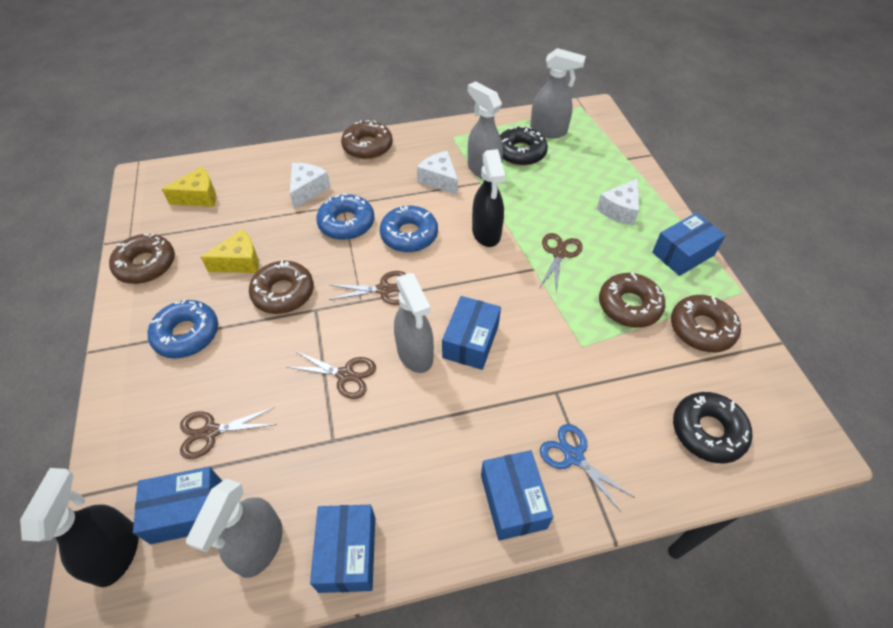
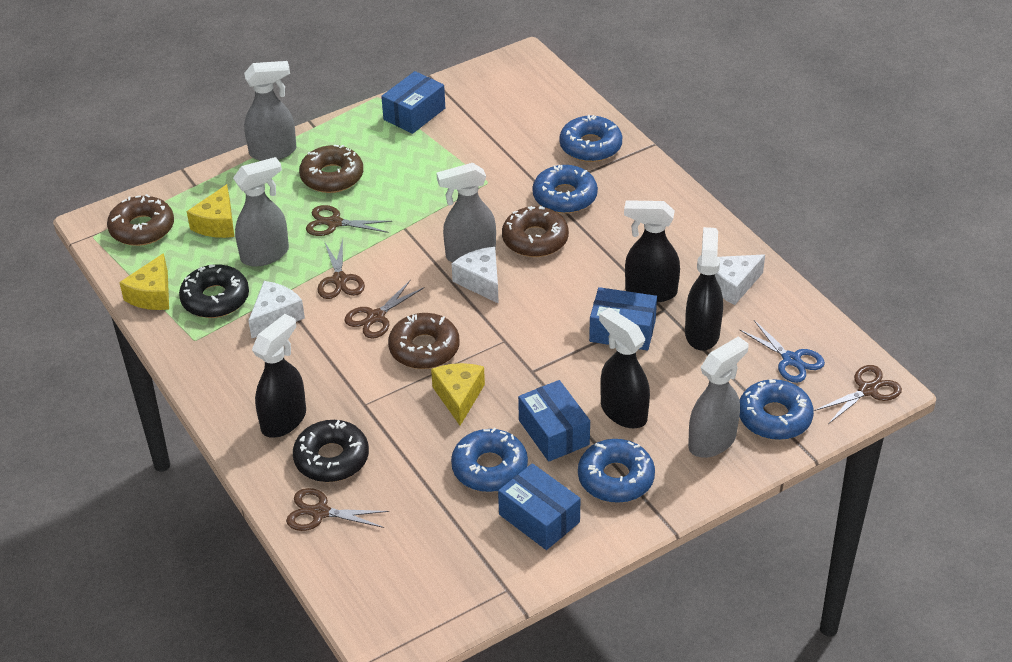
black spray bottle: 2 -> 4
blue box: 5 -> 4
blue donut: 3 -> 5
brown donut: 5 -> 4
brown scissors: 4 -> 5
yellow cheese: 2 -> 3

